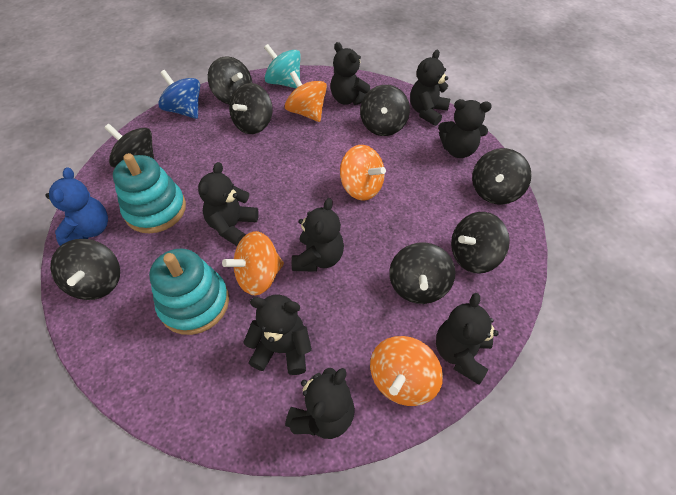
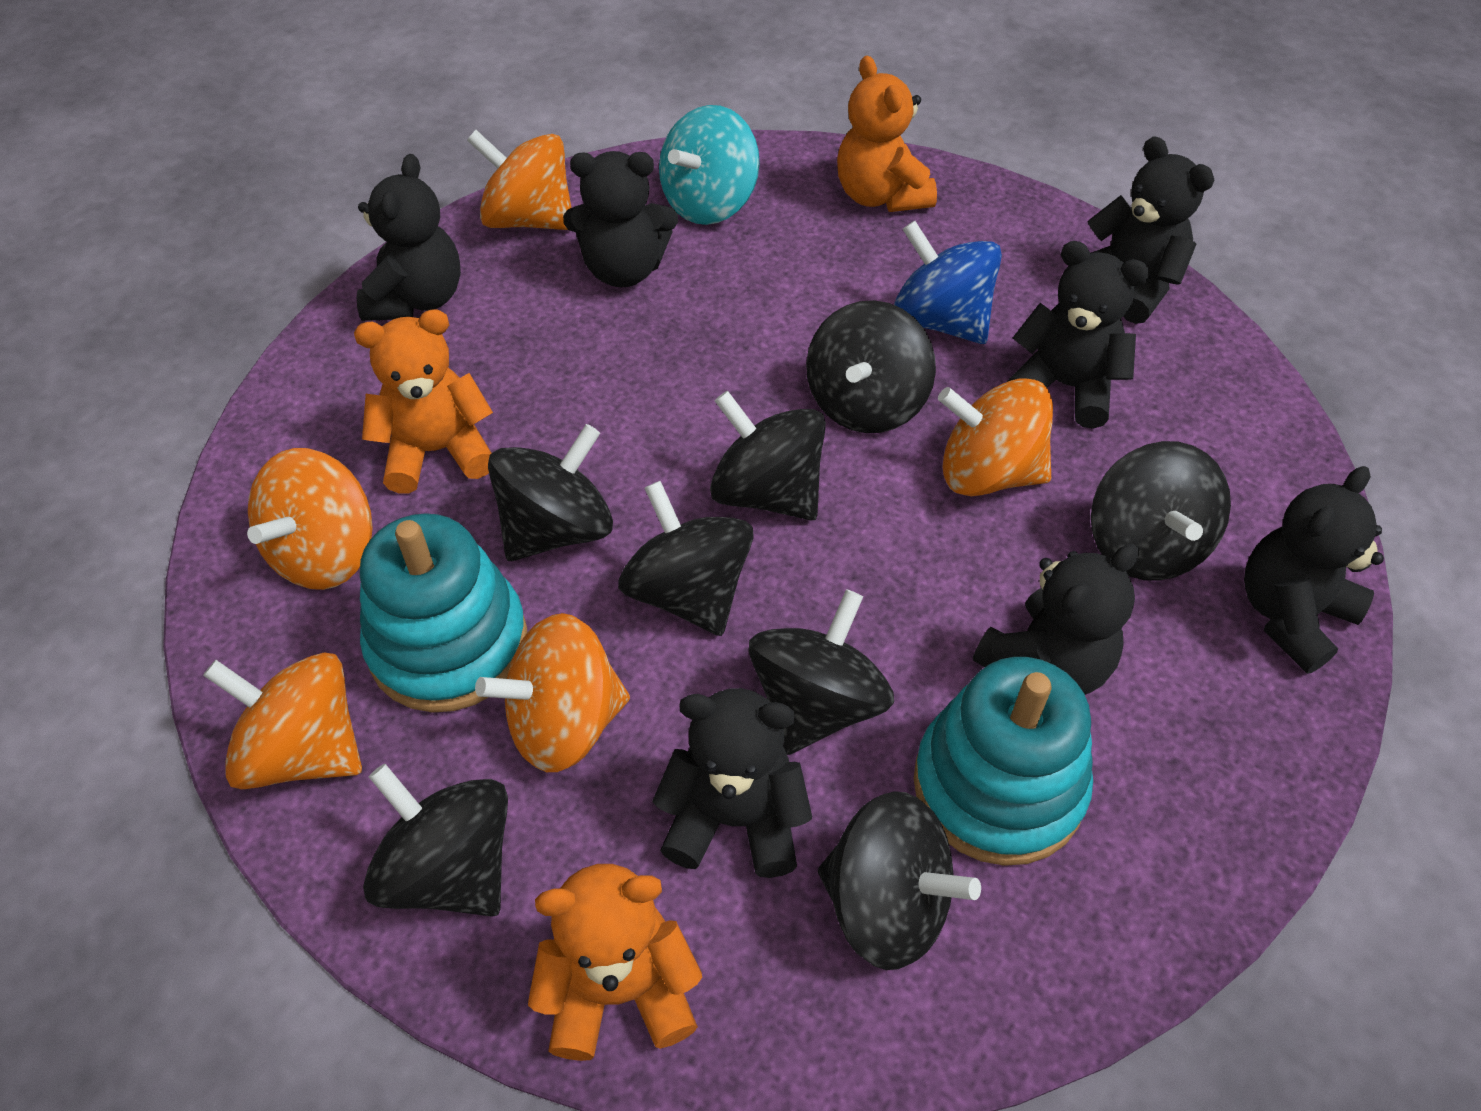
black teddy bear: 8 -> 7
blue teddy bear: 1 -> 0
orange spinning top: 4 -> 5
orange teddy bear: 0 -> 3

